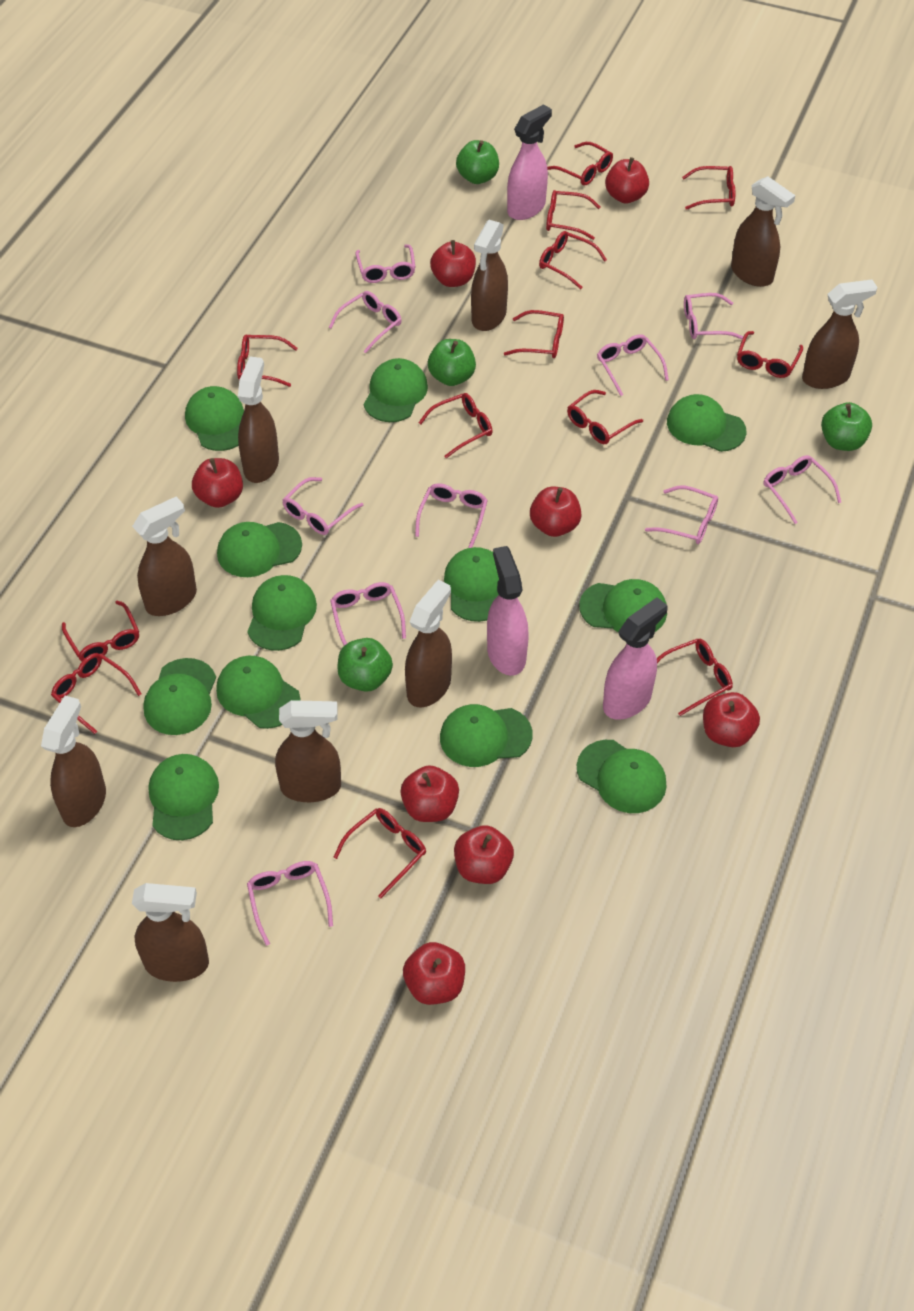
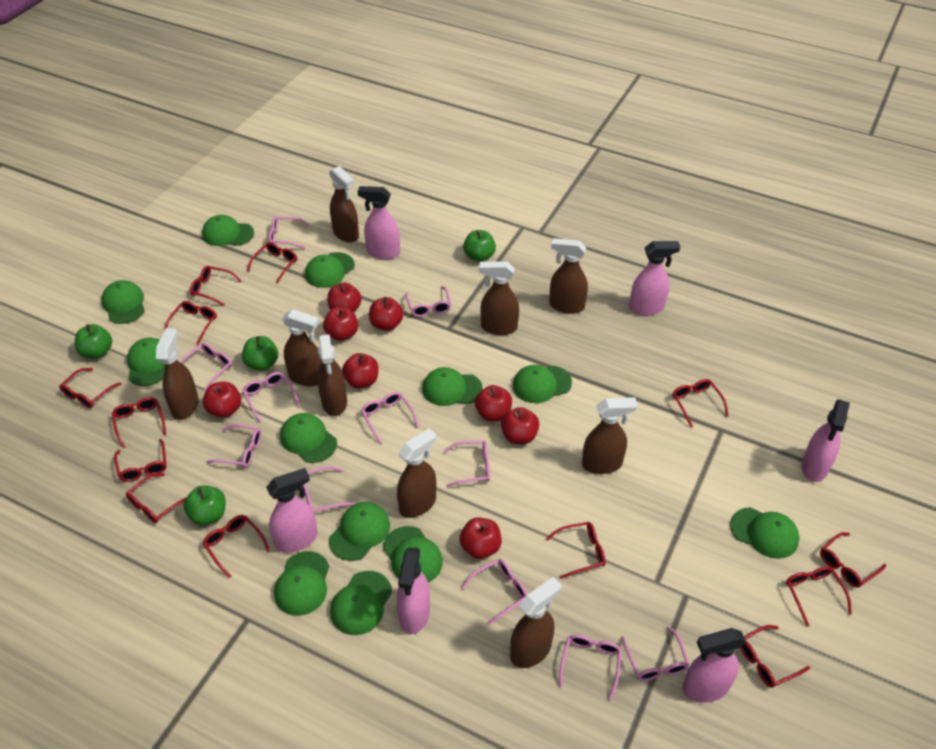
pink glasses: 10 -> 11
pink spray bottle: 3 -> 6

